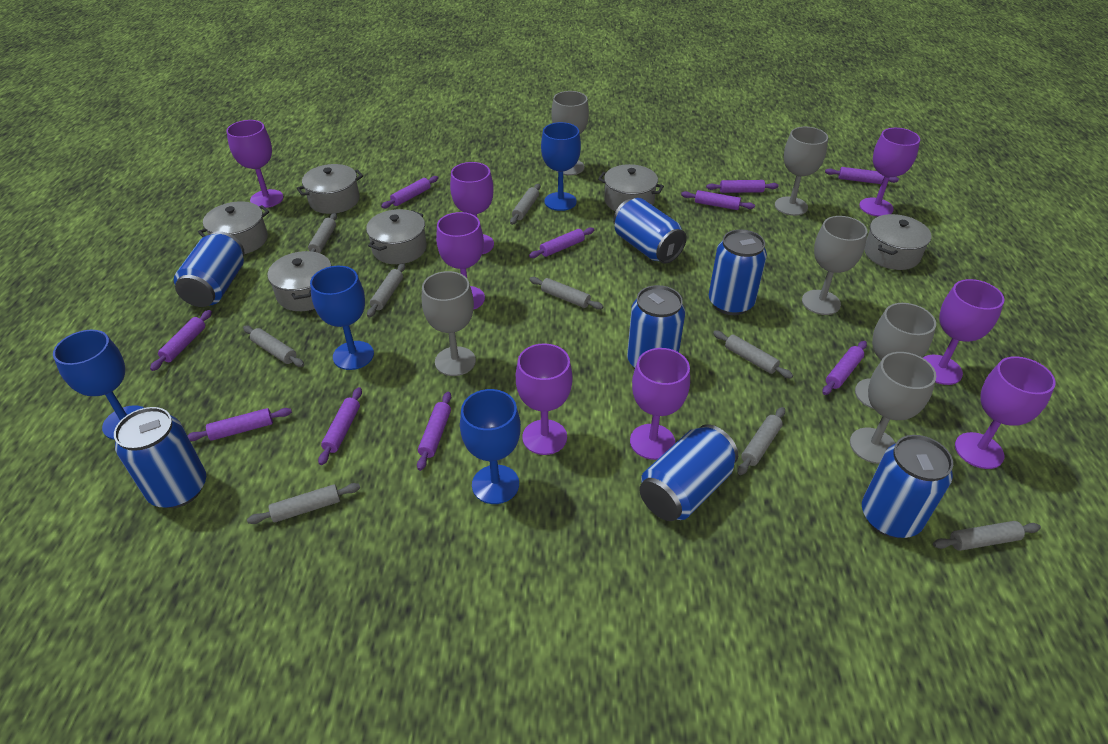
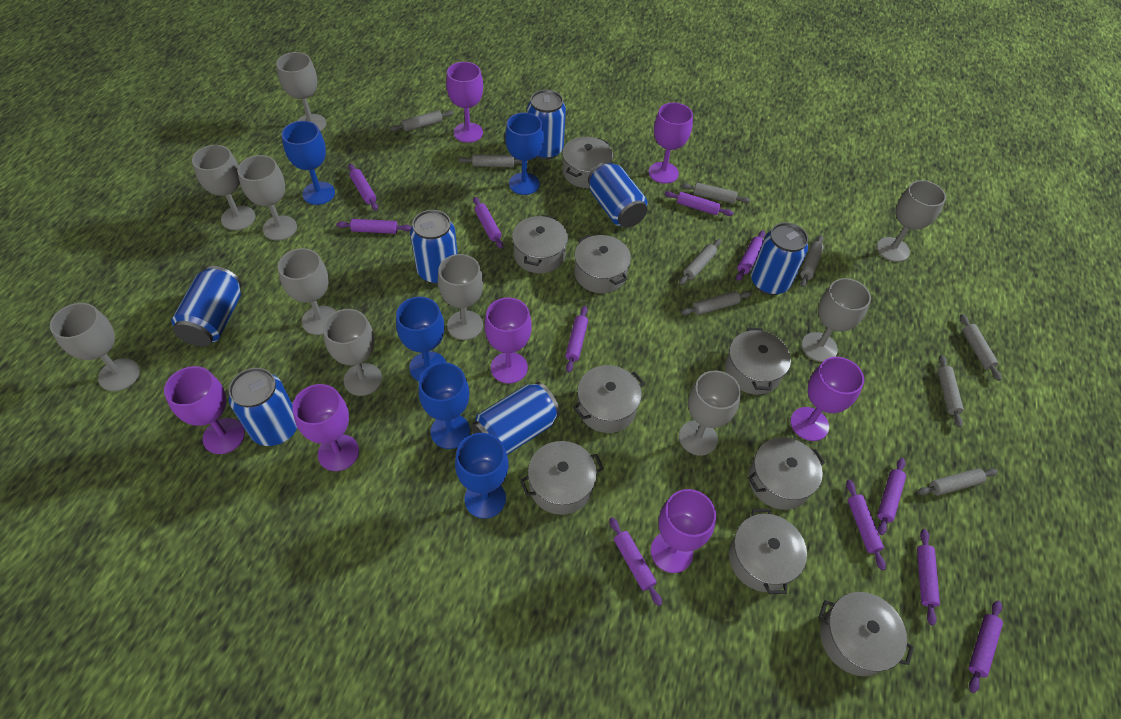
blue goblet: 4 -> 5
grey goblet: 6 -> 10
grey pot: 6 -> 9
purple goblet: 8 -> 7
purple rolling pin: 10 -> 11

